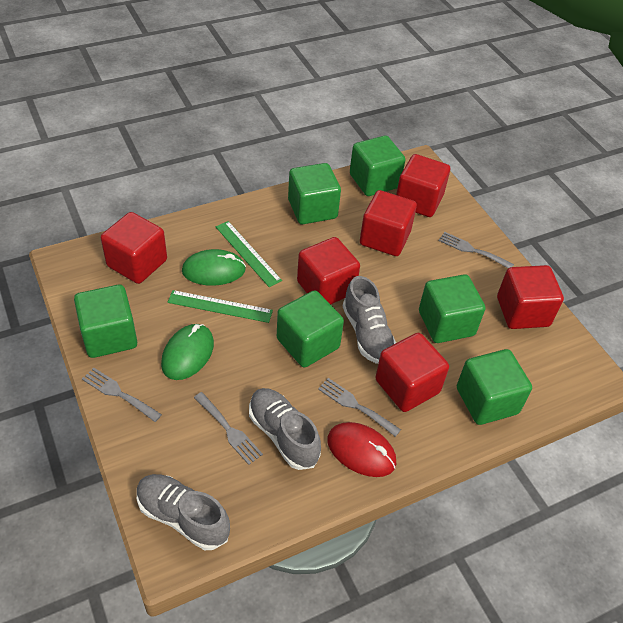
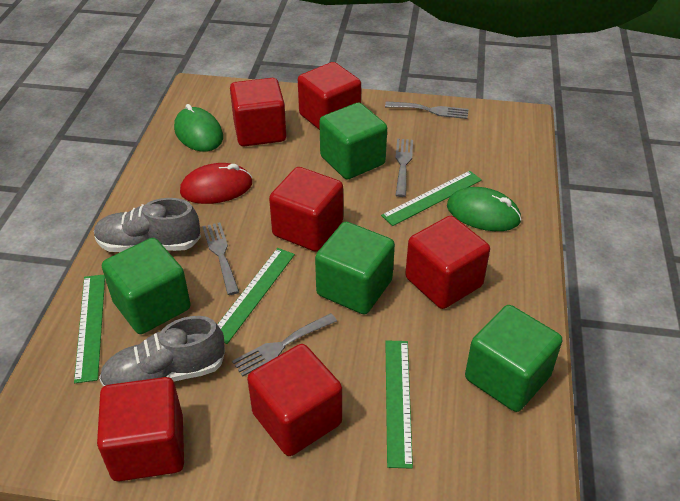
green cube: 6 -> 4
green ruler: 2 -> 4
grey shoe: 3 -> 2

